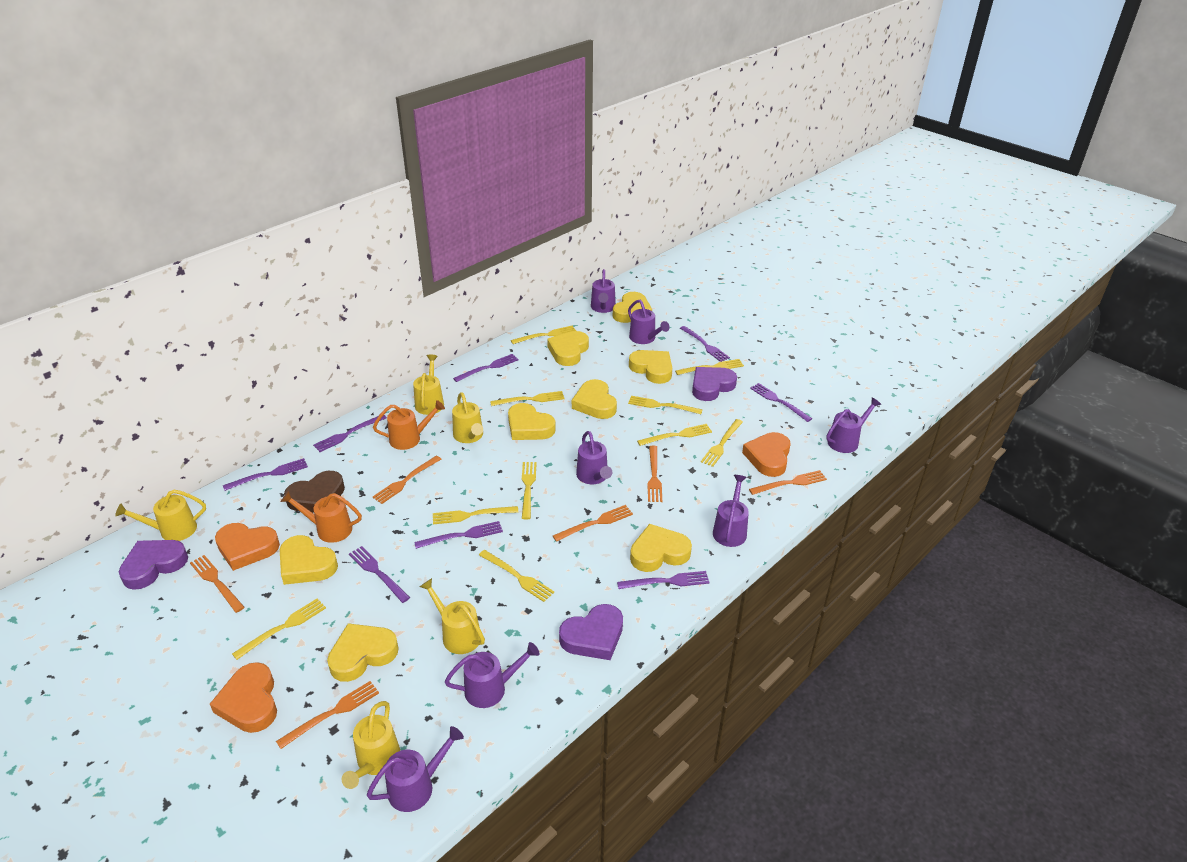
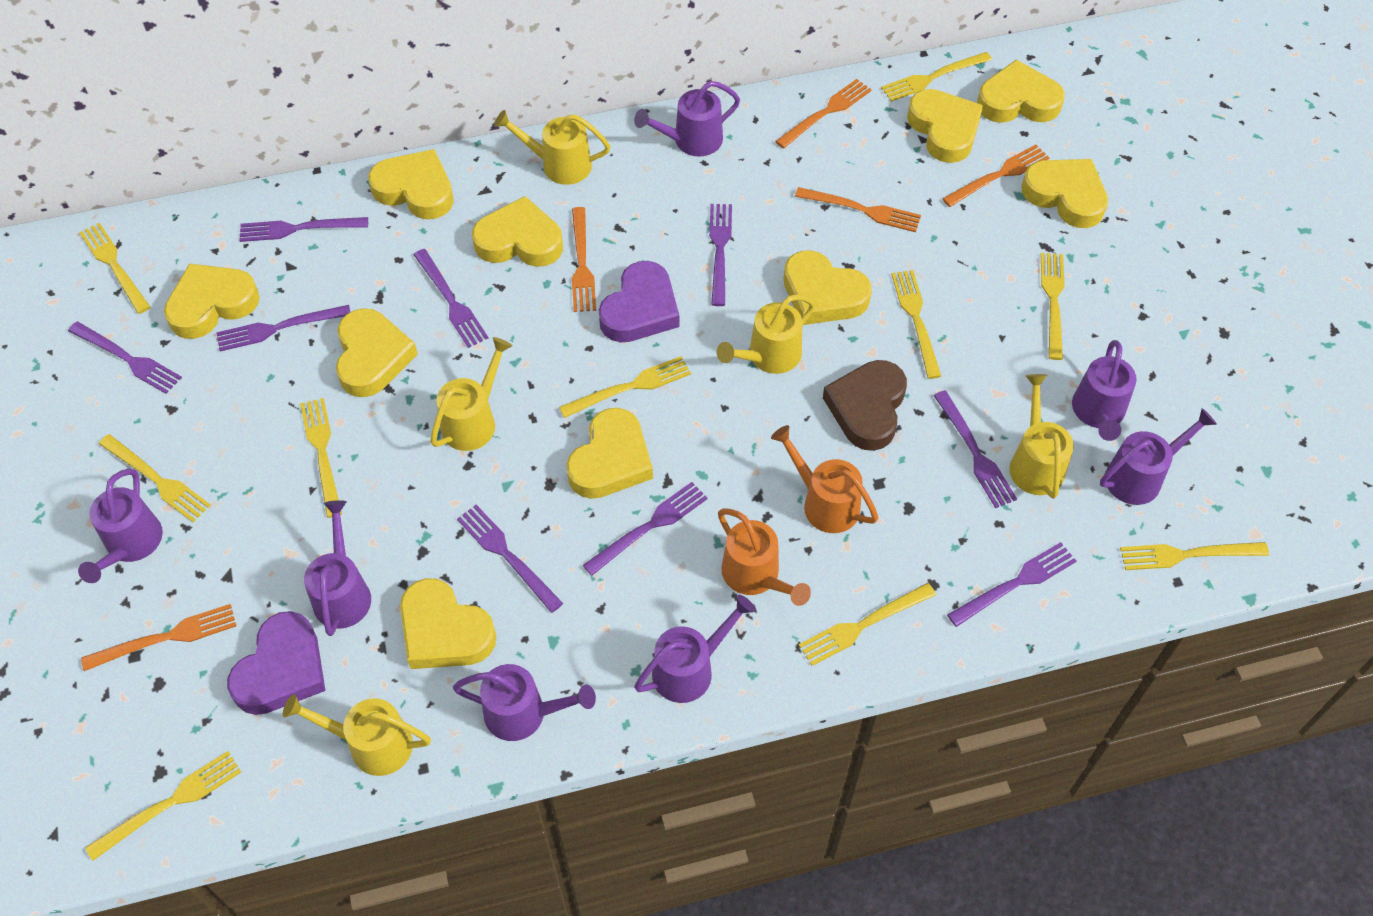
orange fork: 6 -> 5
orange heart: 3 -> 0
purple fork: 8 -> 9
purple heart: 3 -> 2
yellow heart: 8 -> 10

